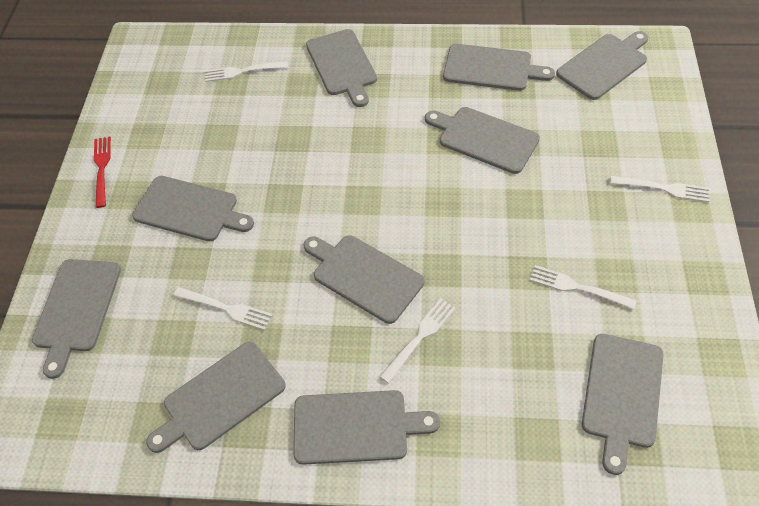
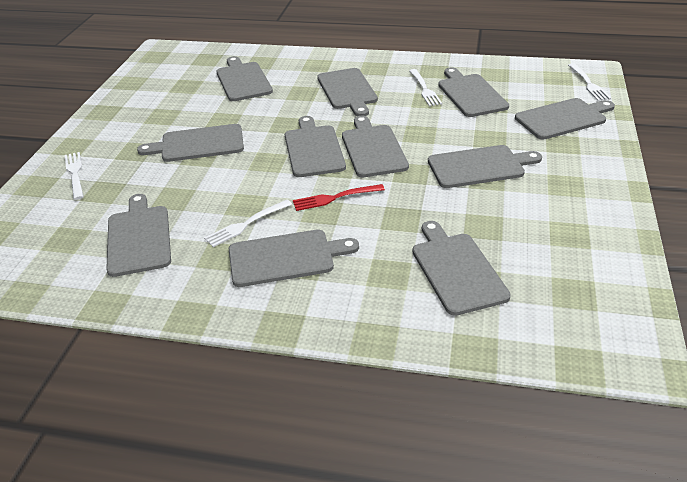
grey cutting board: 10 -> 11
white fork: 5 -> 4

